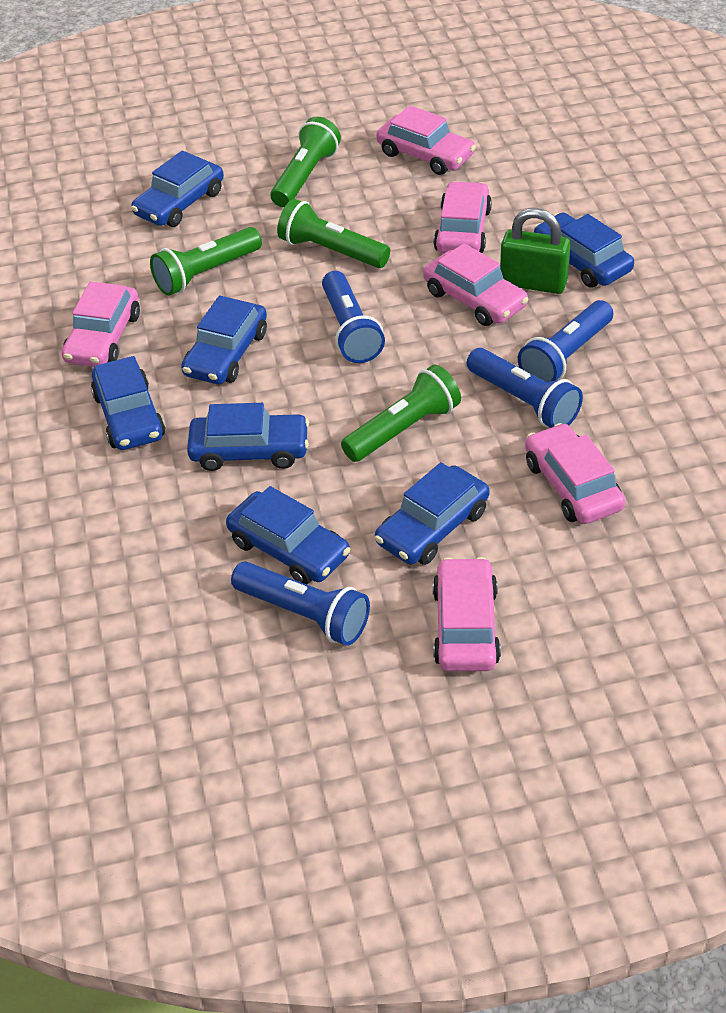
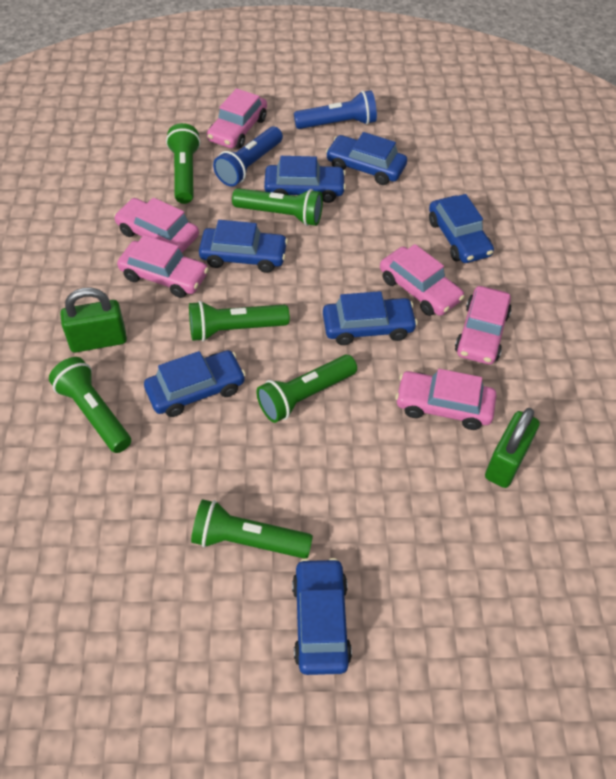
blue flashlight: 4 -> 2
green flashlight: 4 -> 6
green padlock: 1 -> 2

